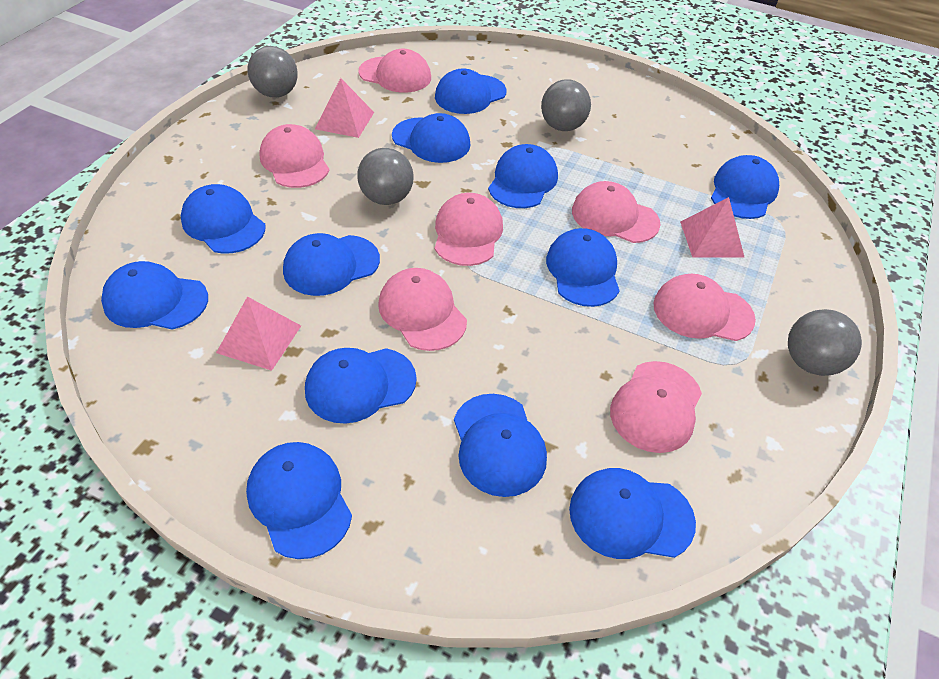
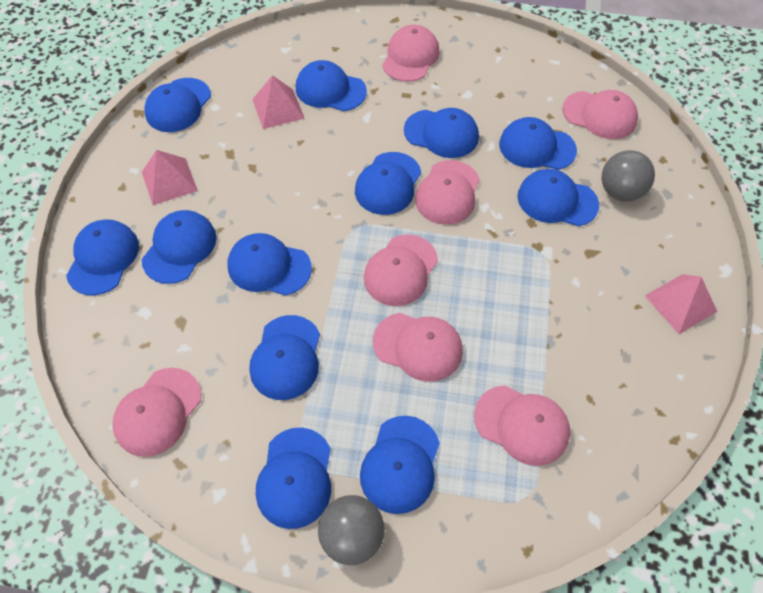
grey ball: 4 -> 2

